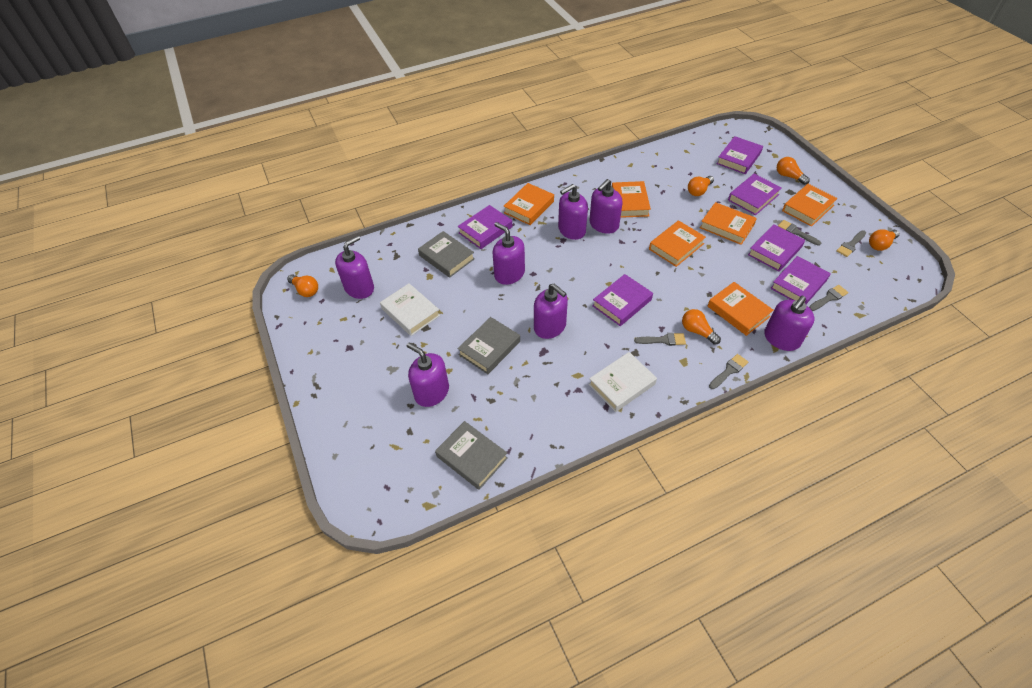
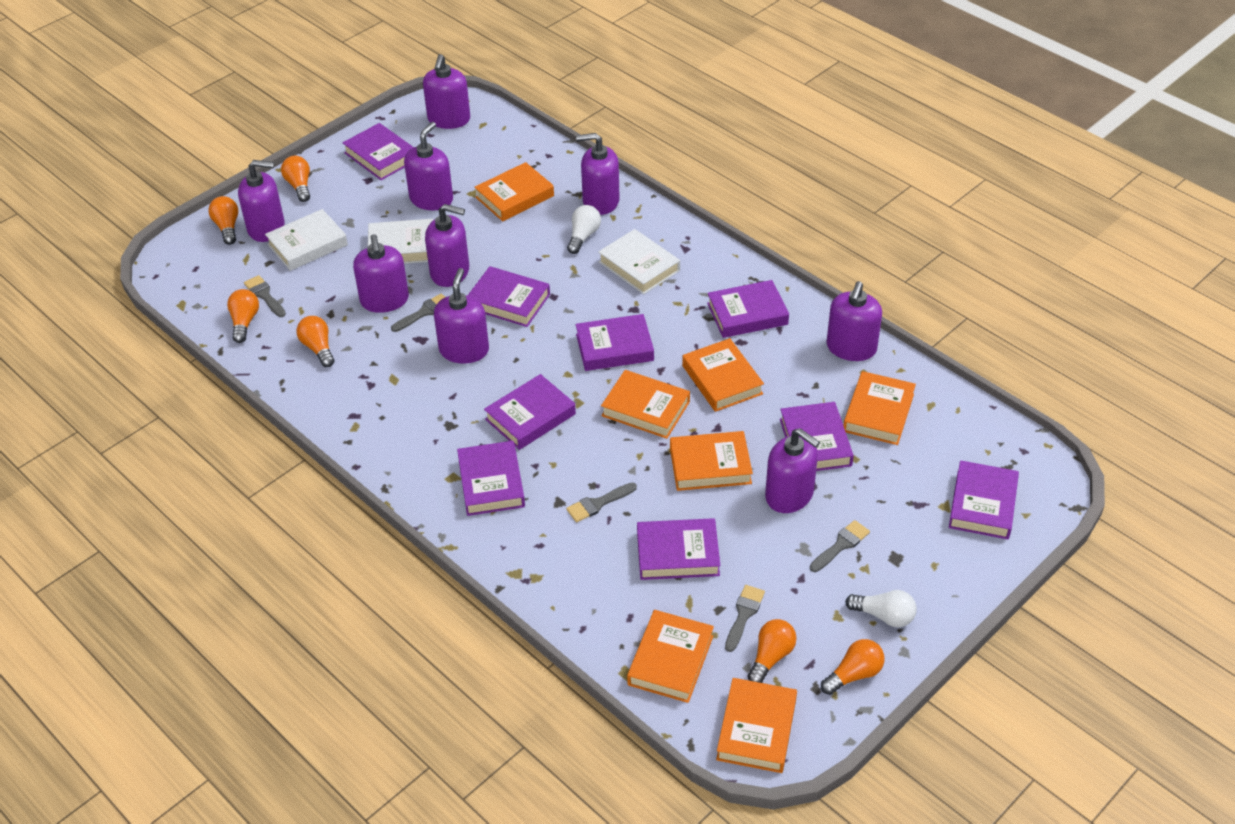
grey book: 3 -> 0
orange book: 6 -> 7
orange light bulb: 5 -> 6
purple book: 6 -> 9
purple soap dispenser: 7 -> 9
white book: 2 -> 3
white light bulb: 0 -> 2

